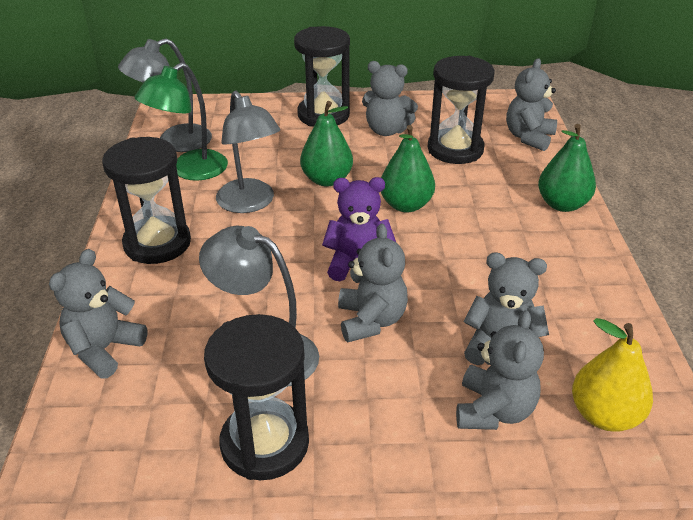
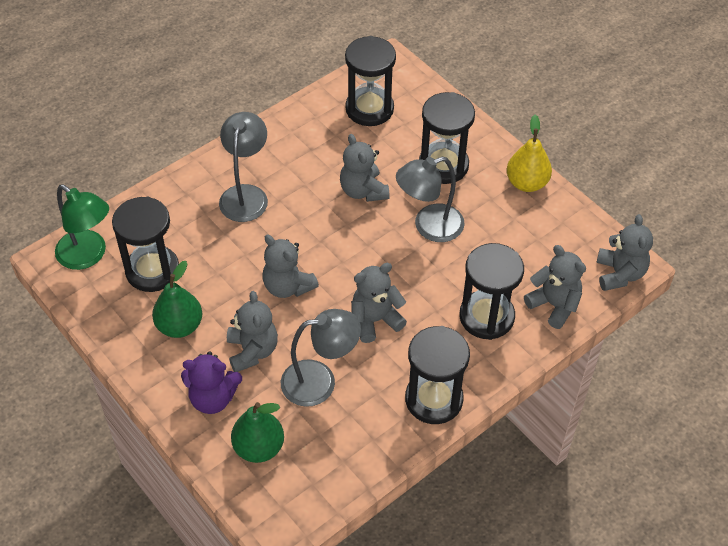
black hourglass: 4 -> 5
green pear: 3 -> 2

